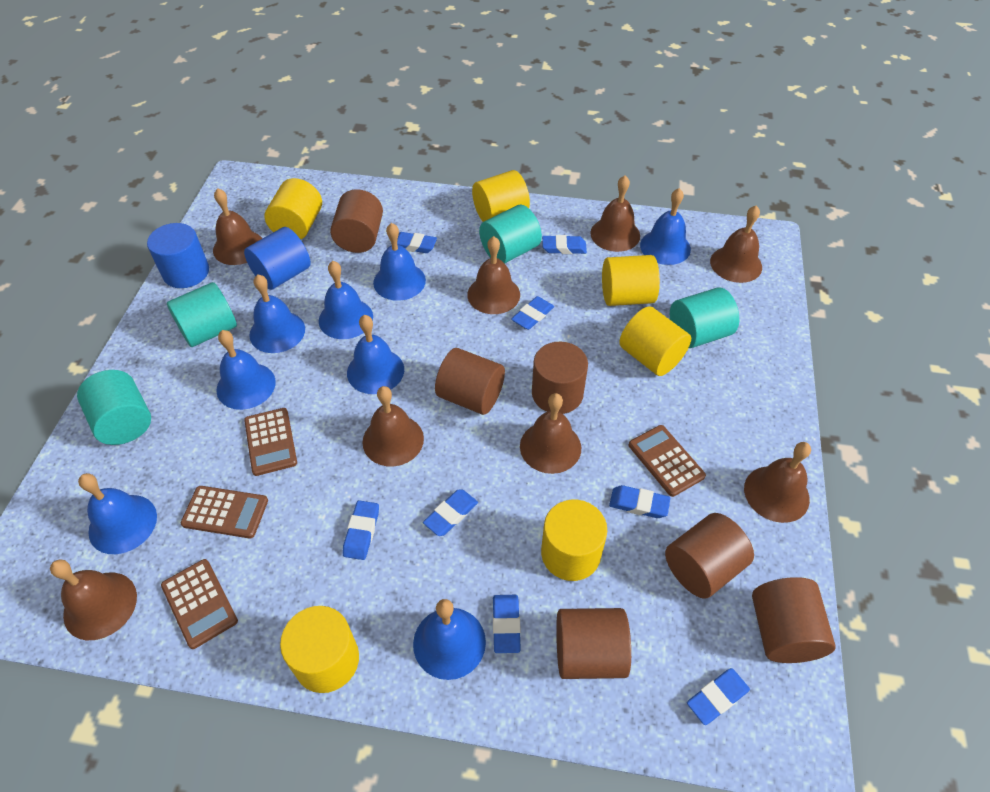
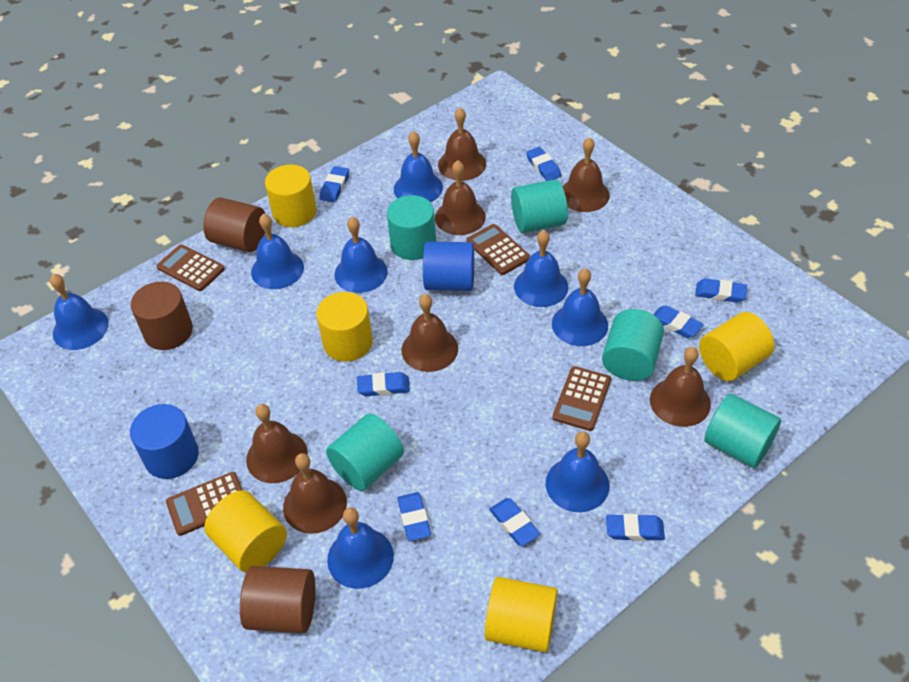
brown bell: 8 -> 7
brown cylinder: 6 -> 3
turquoise cylinder: 4 -> 5
yellow cylinder: 6 -> 5

